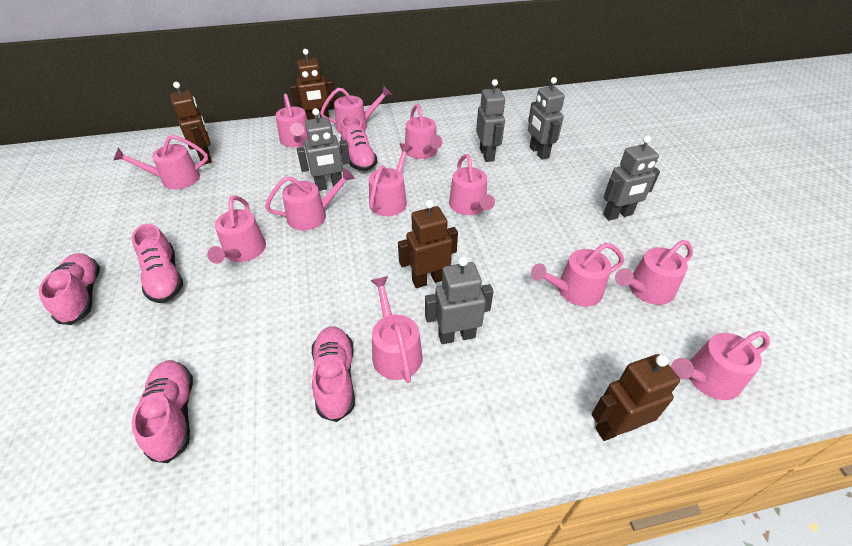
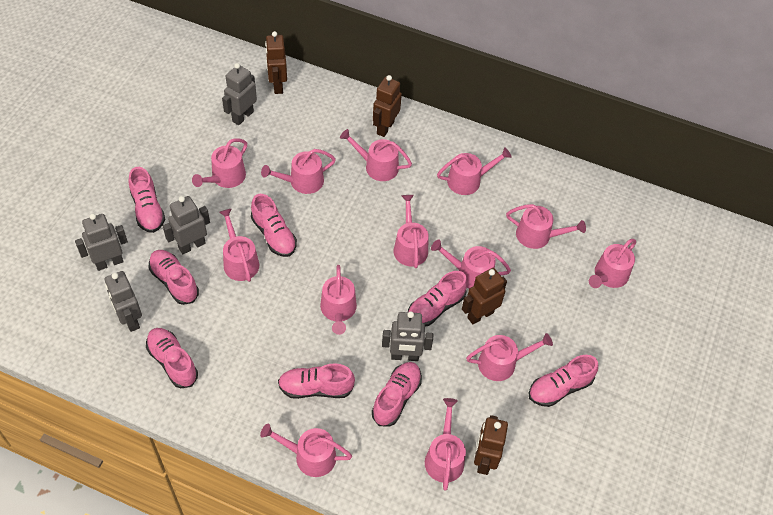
pink shoe: 5 -> 8
pink watering can: 12 -> 13

